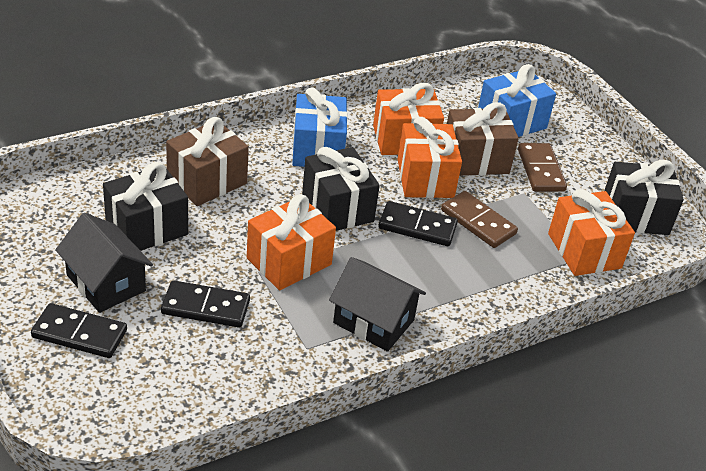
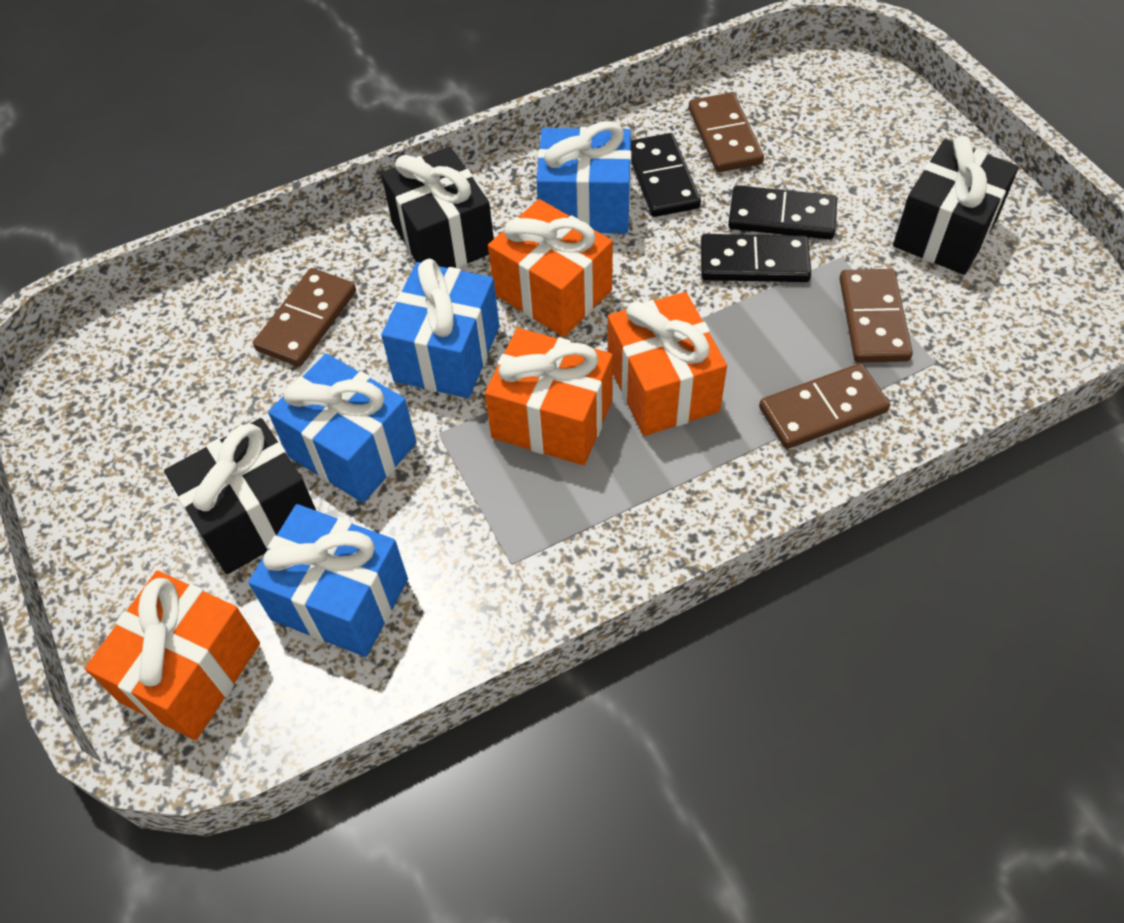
black house: 2 -> 0
blue gift: 2 -> 4
brown domino: 2 -> 4
brown gift: 2 -> 0

